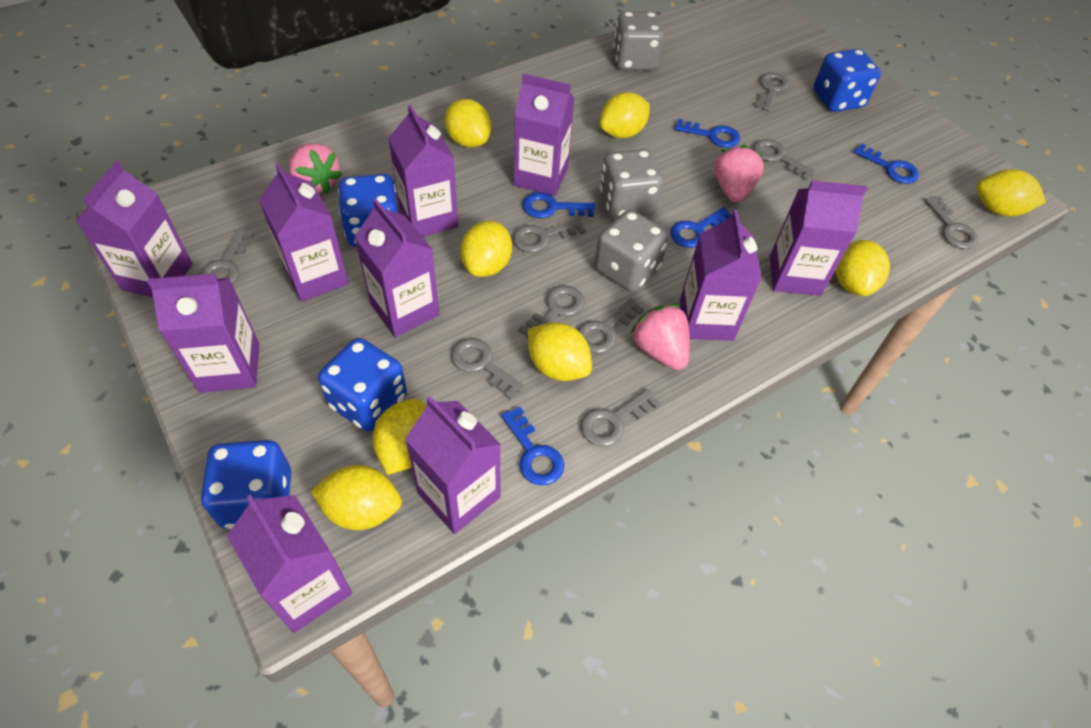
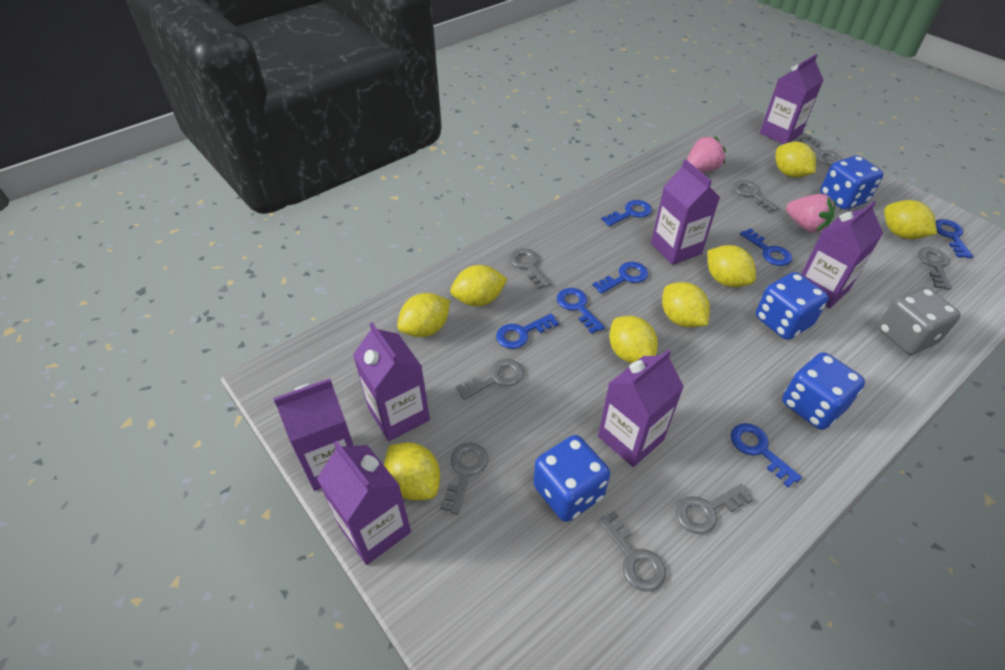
blue key: 5 -> 7
grey dice: 3 -> 1
grey key: 9 -> 8
pink strawberry: 3 -> 2
purple carton: 10 -> 7

